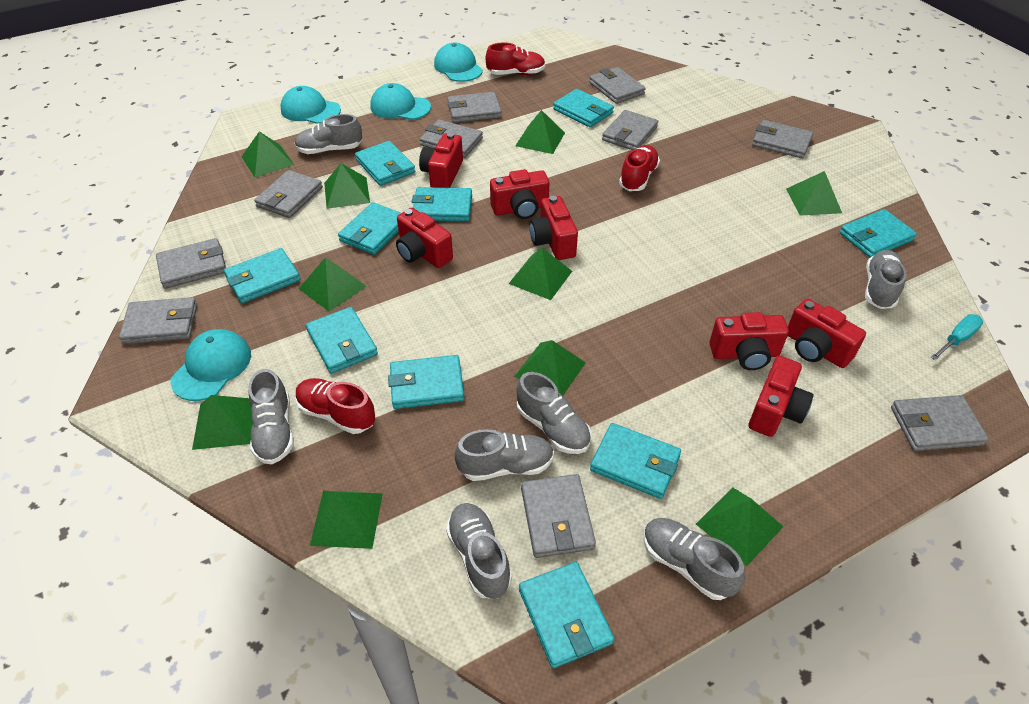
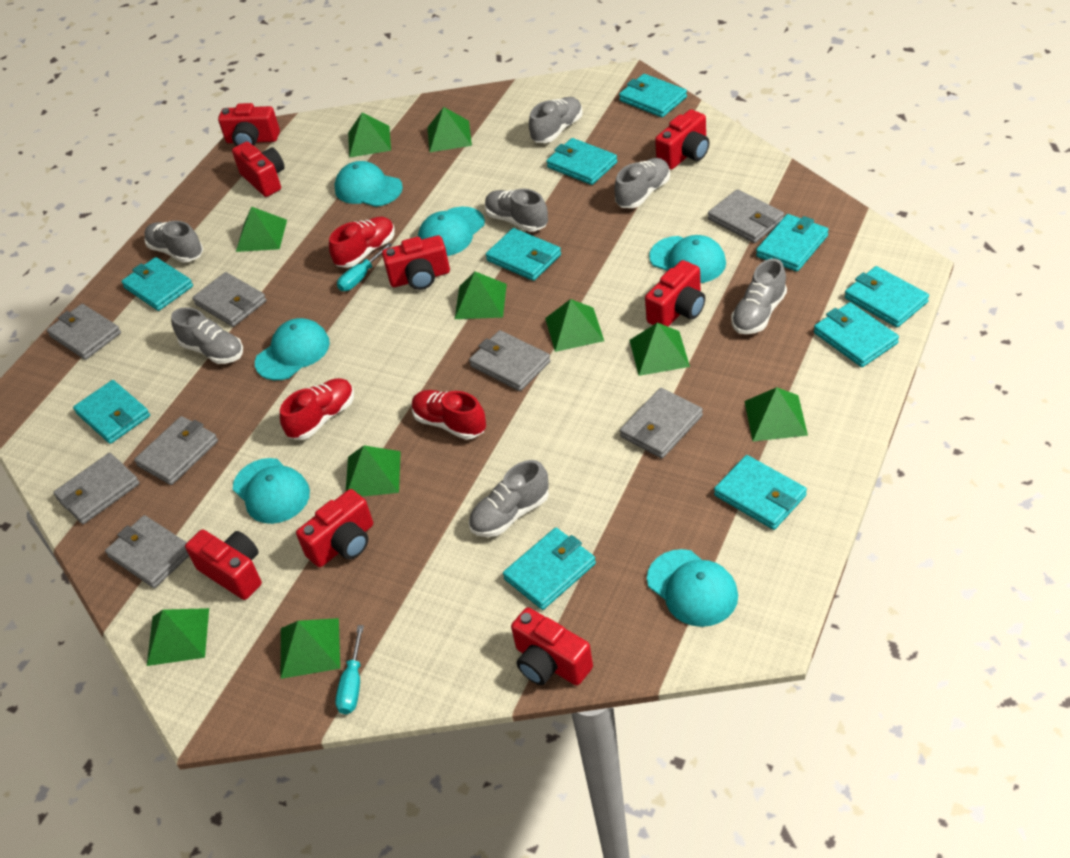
grey wallet: 10 -> 8
red camera: 7 -> 8
turquoise cap: 4 -> 6
turquoise screwdriver: 1 -> 2

